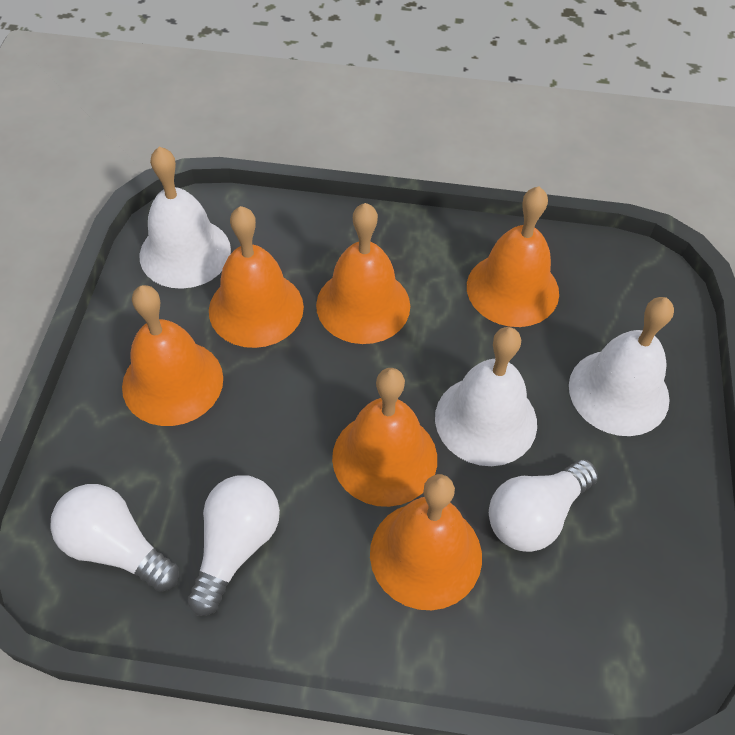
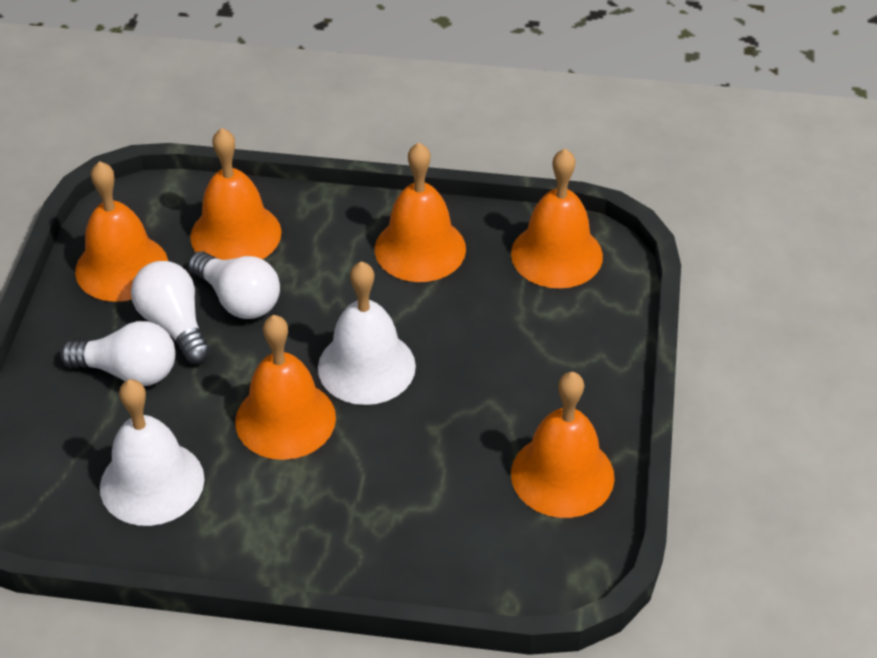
white bell: 3 -> 2

